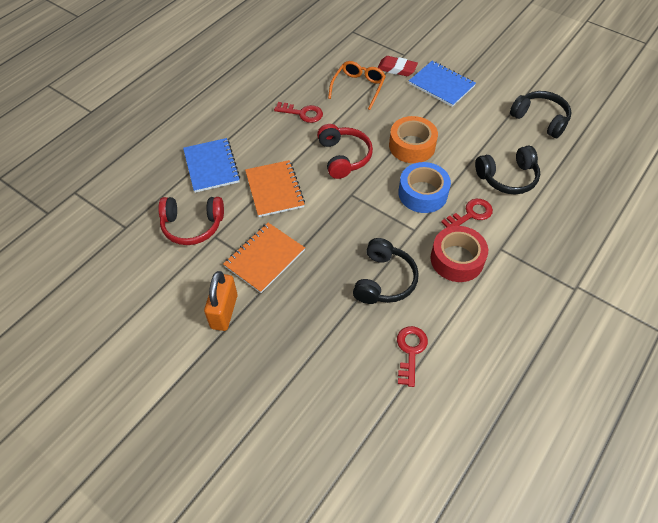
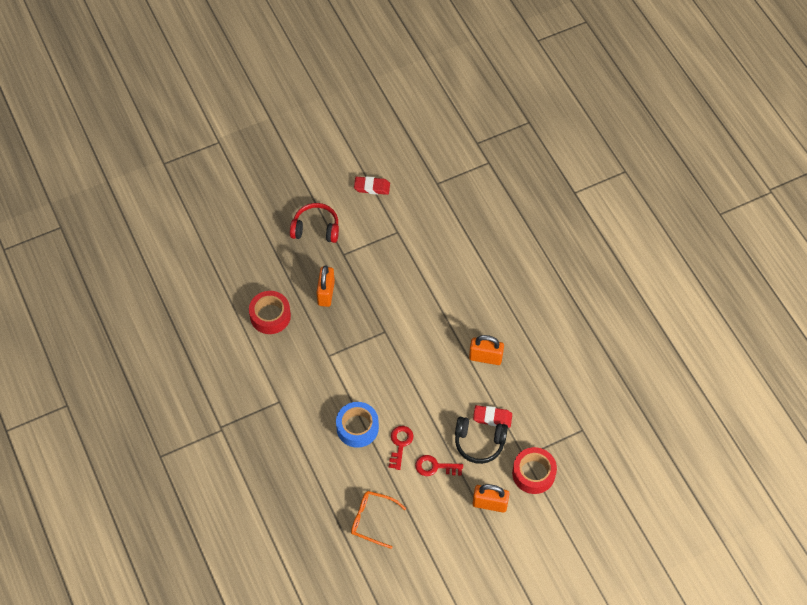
black headphones: 3 -> 1
blue notebook: 2 -> 0
orange notebook: 2 -> 0
orange padlock: 1 -> 3
orange tape: 1 -> 0
red eraser: 1 -> 2
red headphones: 2 -> 1
red key: 3 -> 2
red tape: 1 -> 2

